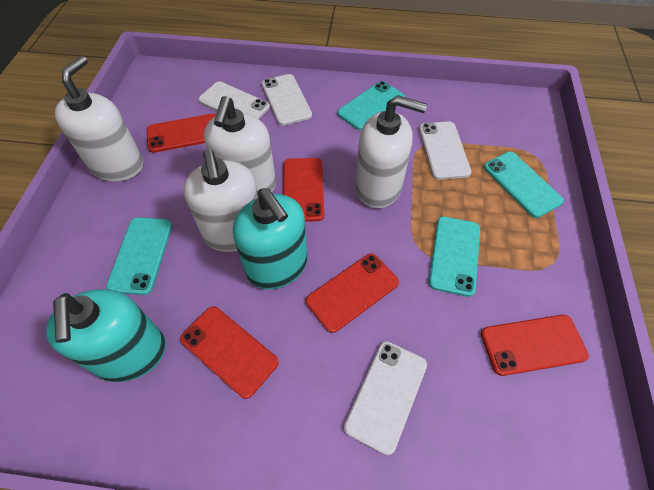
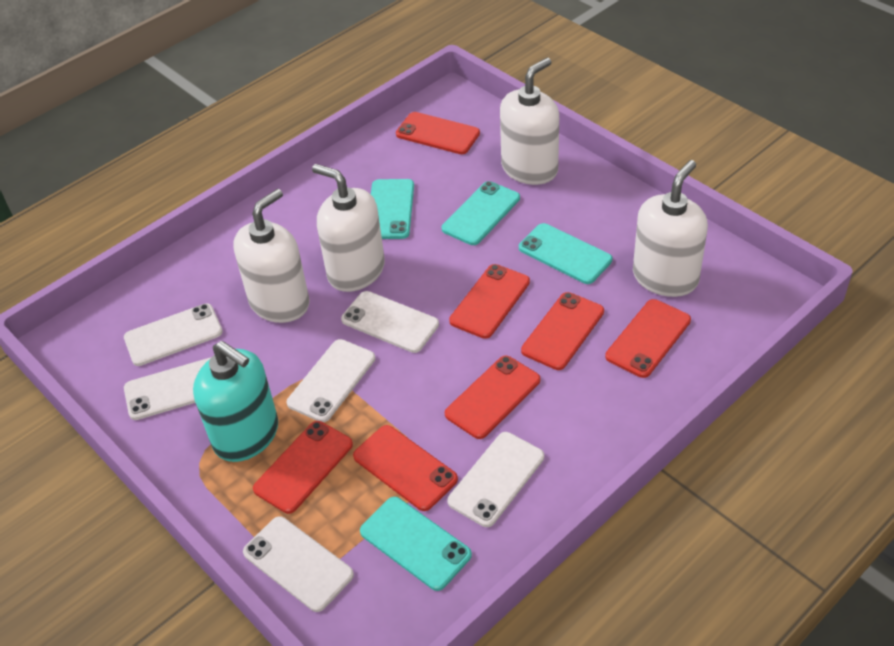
red phone: 5 -> 7
turquoise soap dispenser: 2 -> 1
white phone: 4 -> 6

